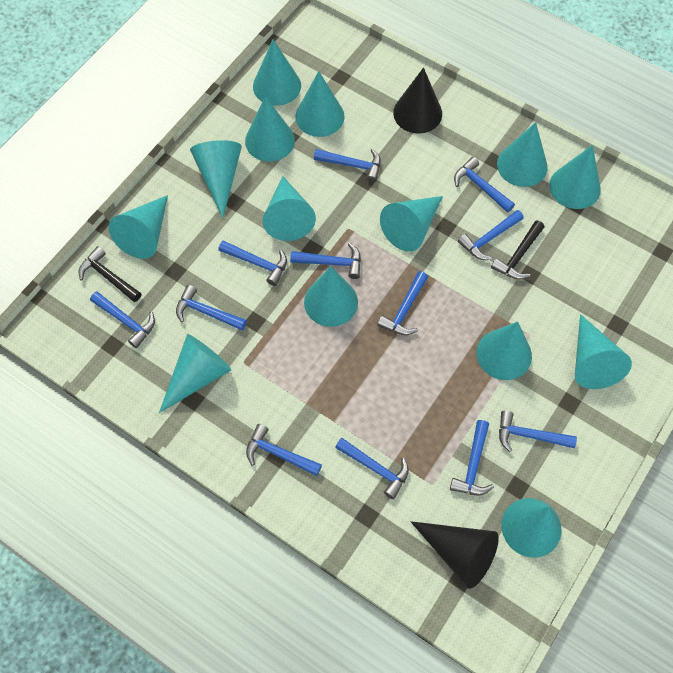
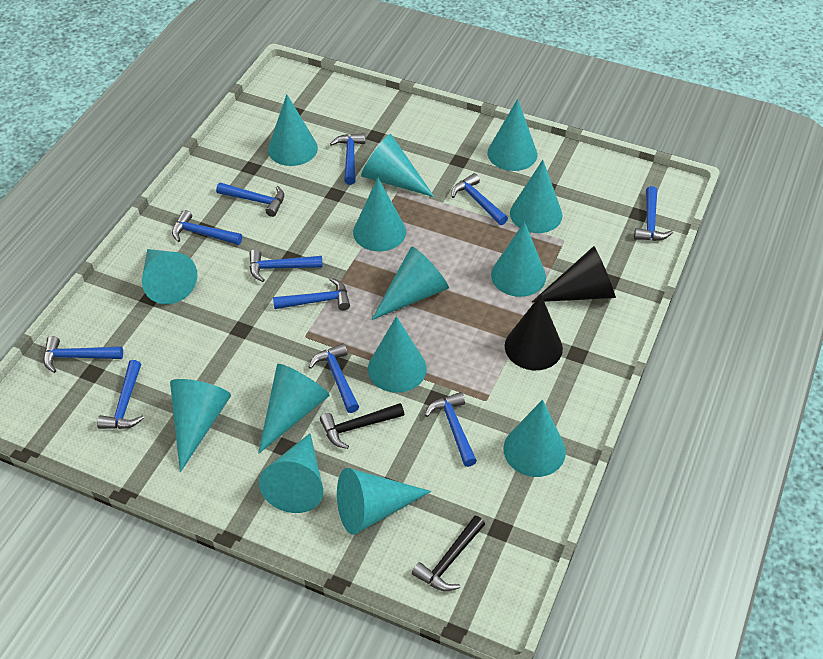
blue hammer: 12 -> 11

